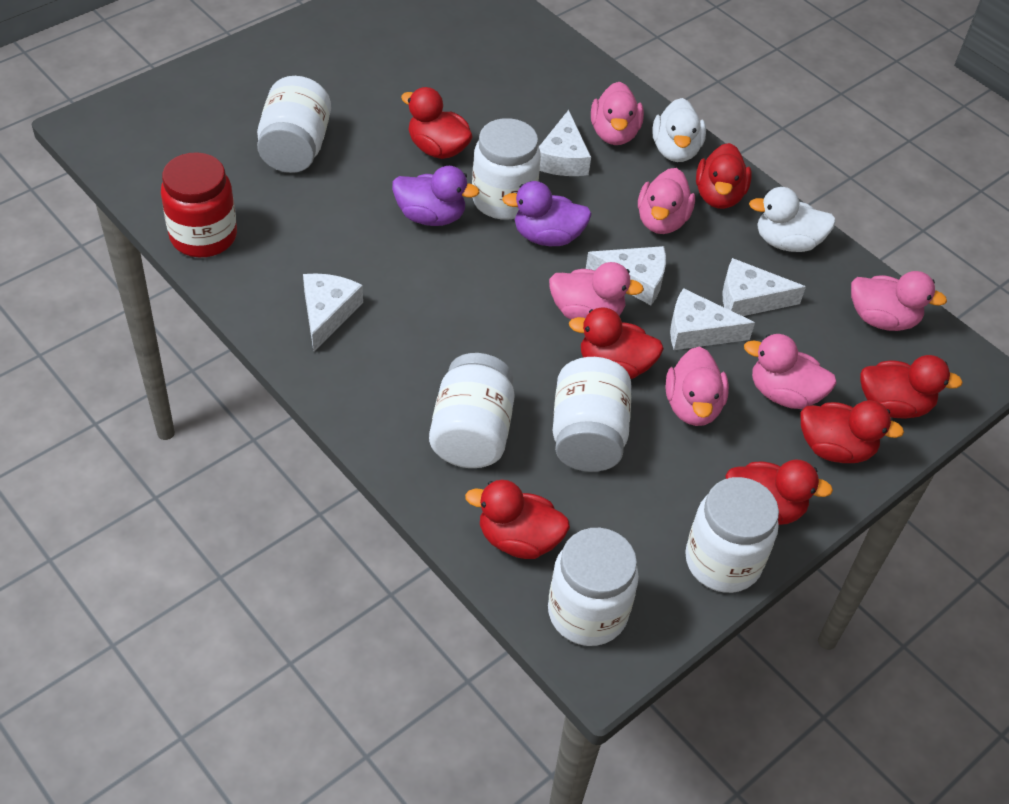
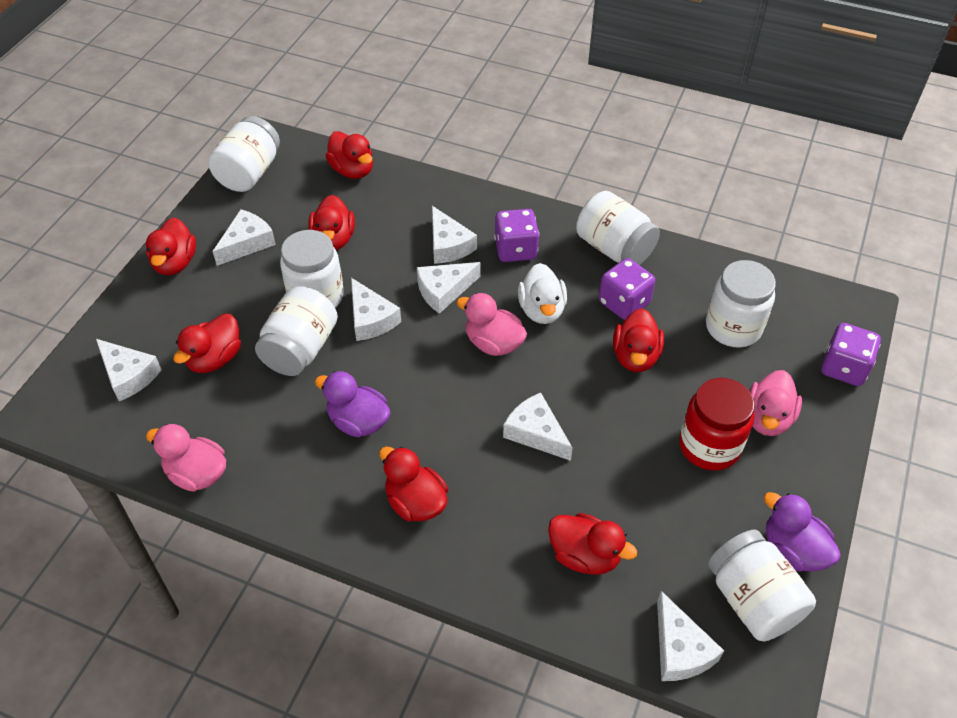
pink duck: 6 -> 3
purple dice: 0 -> 3
white cheese: 5 -> 7
white duck: 2 -> 1

